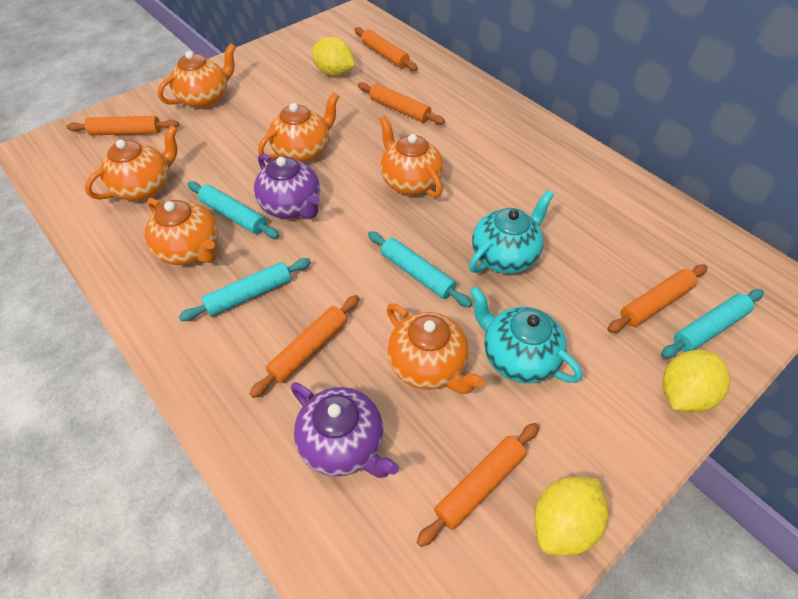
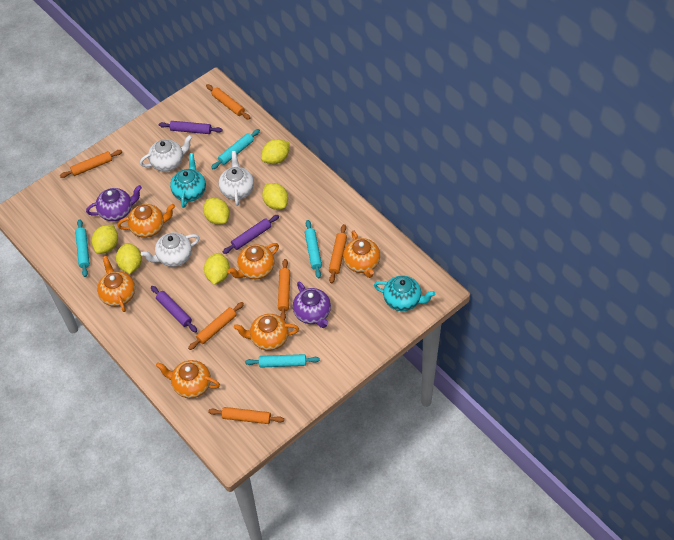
purple rolling pin: 0 -> 3
white teapot: 0 -> 3
yellow lemon: 3 -> 6

